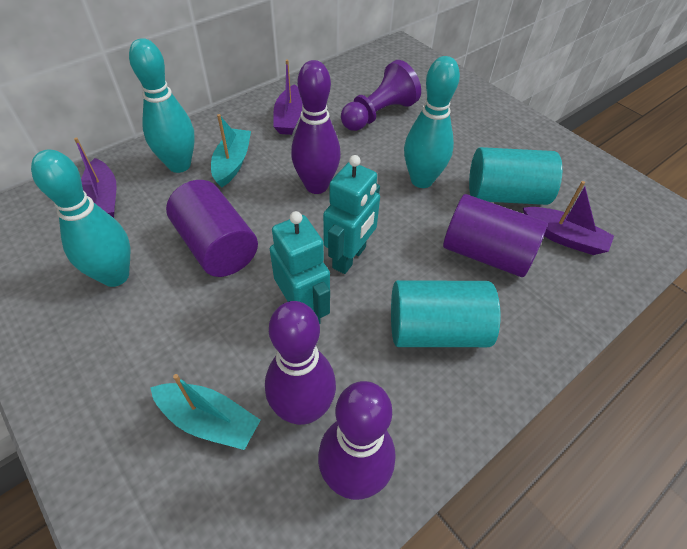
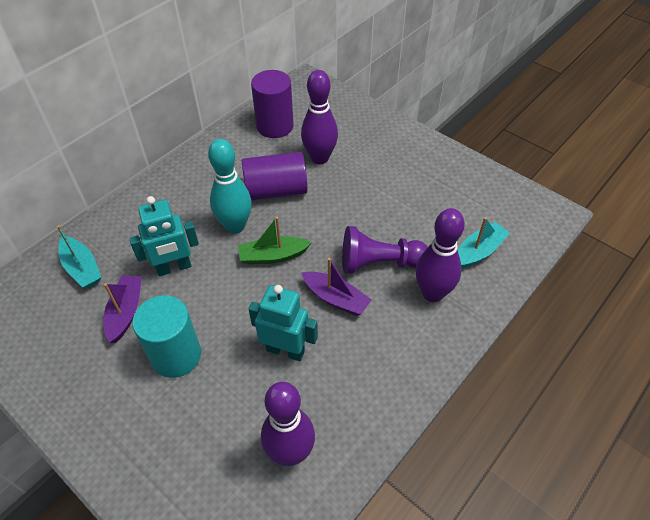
green boat: 0 -> 1
purple boat: 3 -> 2
turquoise bowling pin: 3 -> 1
turquoise cylinder: 2 -> 1

